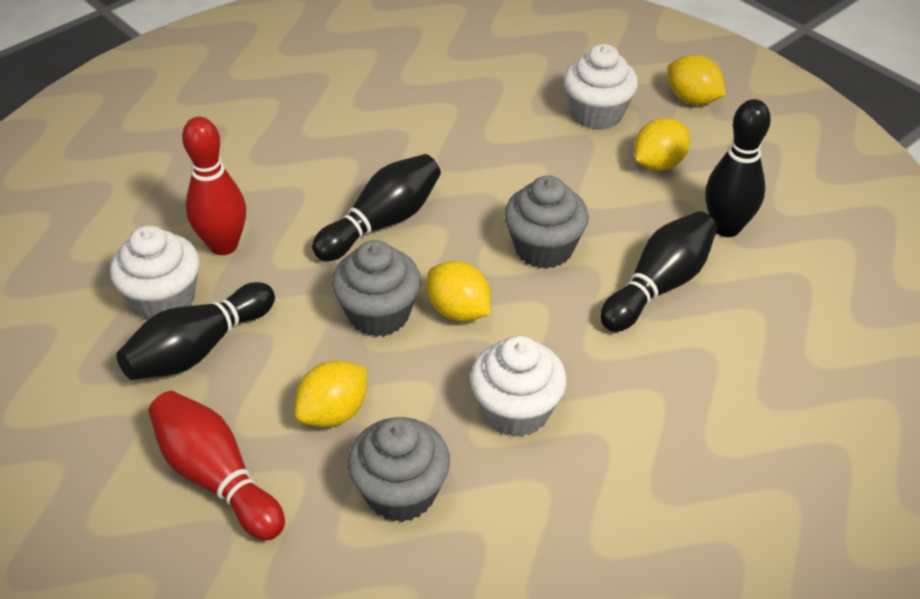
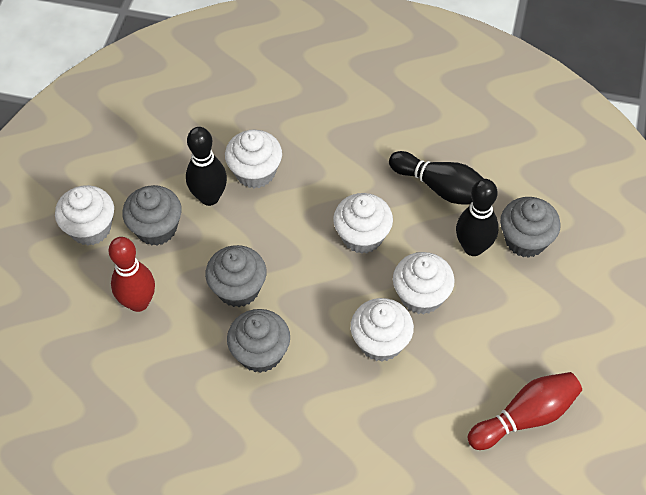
black bowling pin: 4 -> 3
grey cupcake: 3 -> 4
white cupcake: 3 -> 5
yellow lemon: 4 -> 0

